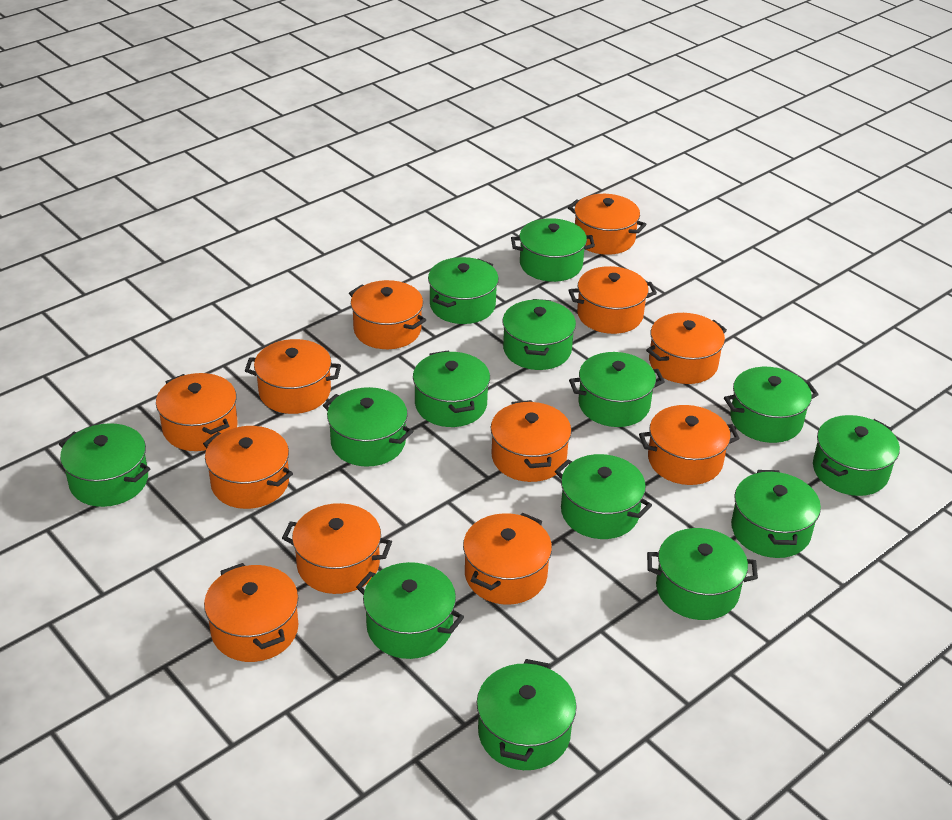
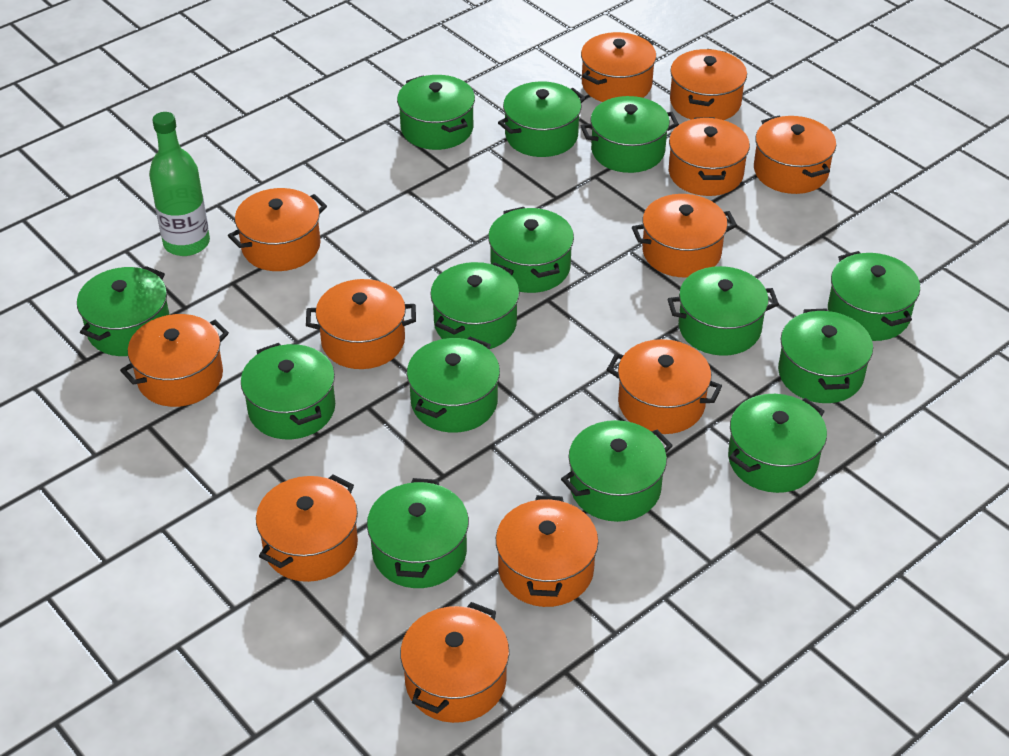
green bottle: 0 -> 1

